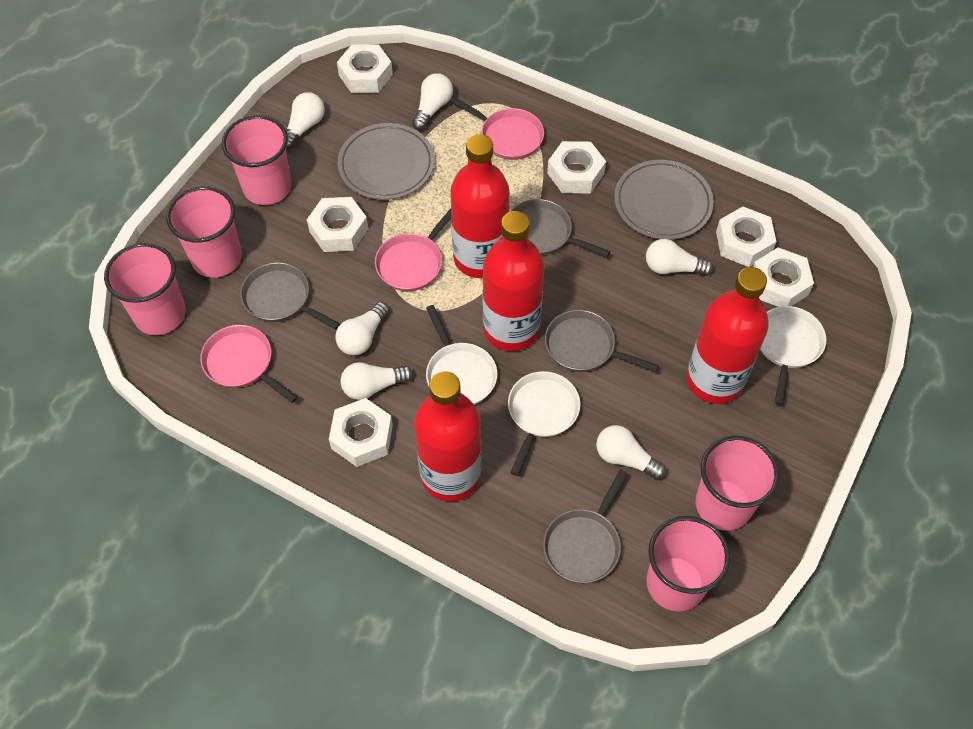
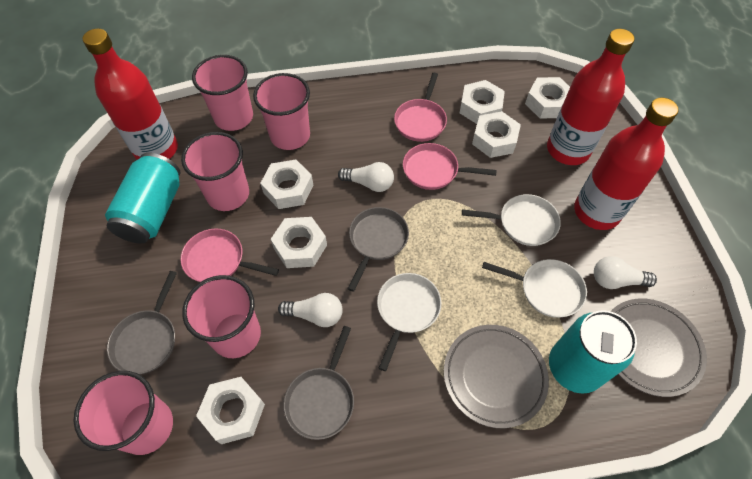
grey pan: 4 -> 3
red bottle: 4 -> 3
turquoise can: 0 -> 2
white light bulb: 6 -> 3

